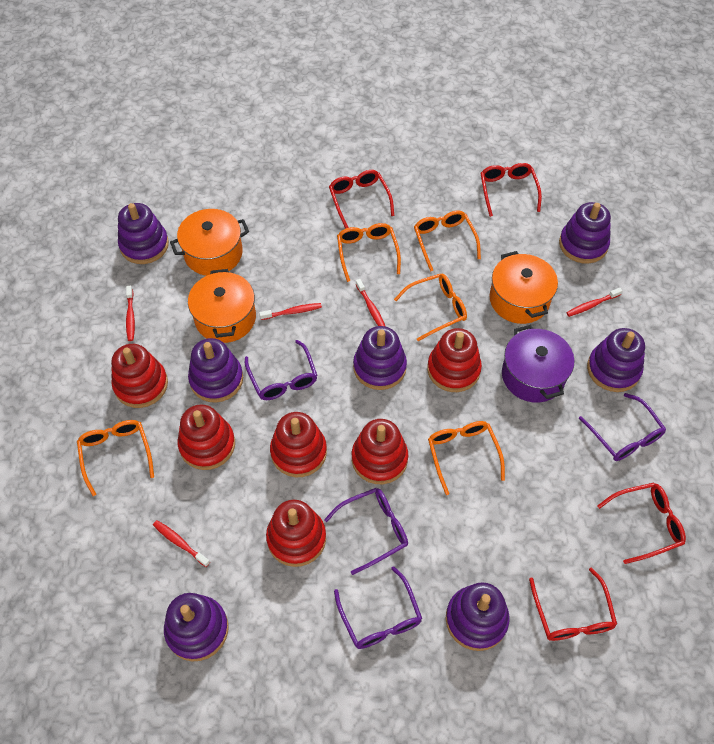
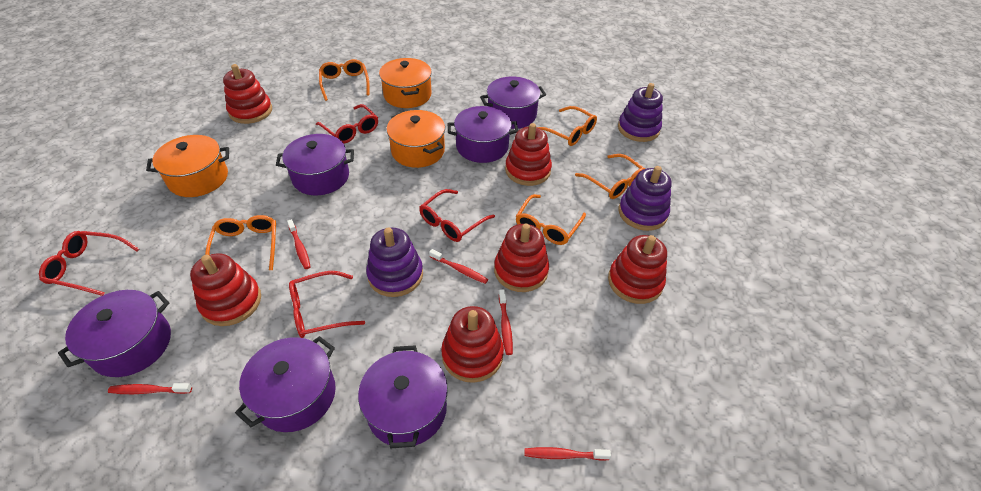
purple glasses: 4 -> 0
purple pot: 1 -> 6
purple stacking toy: 7 -> 3

